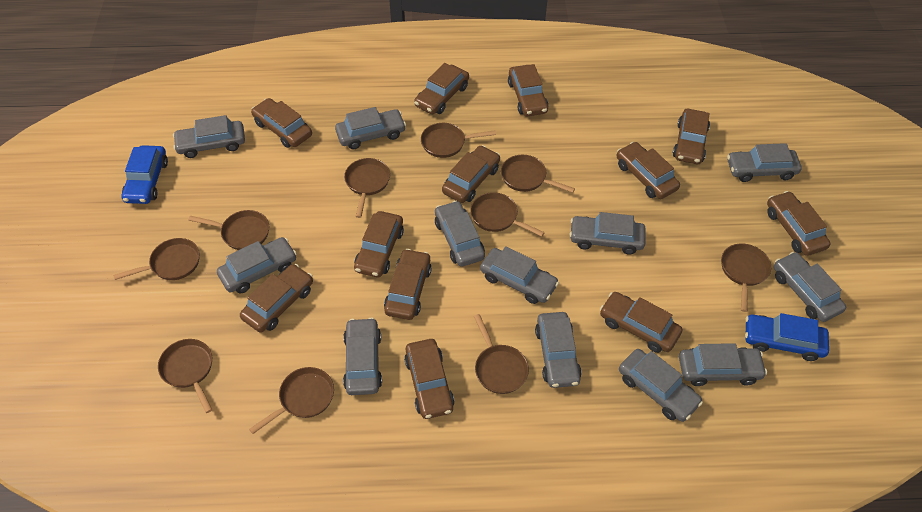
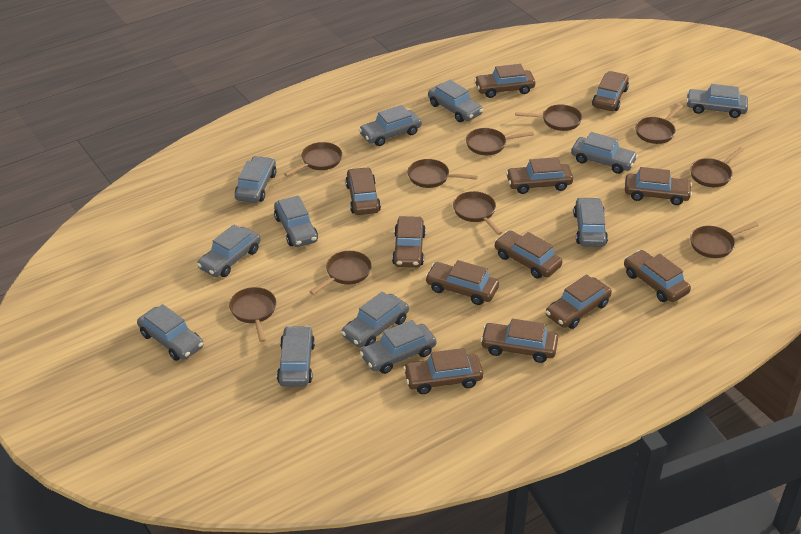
blue car: 2 -> 0

